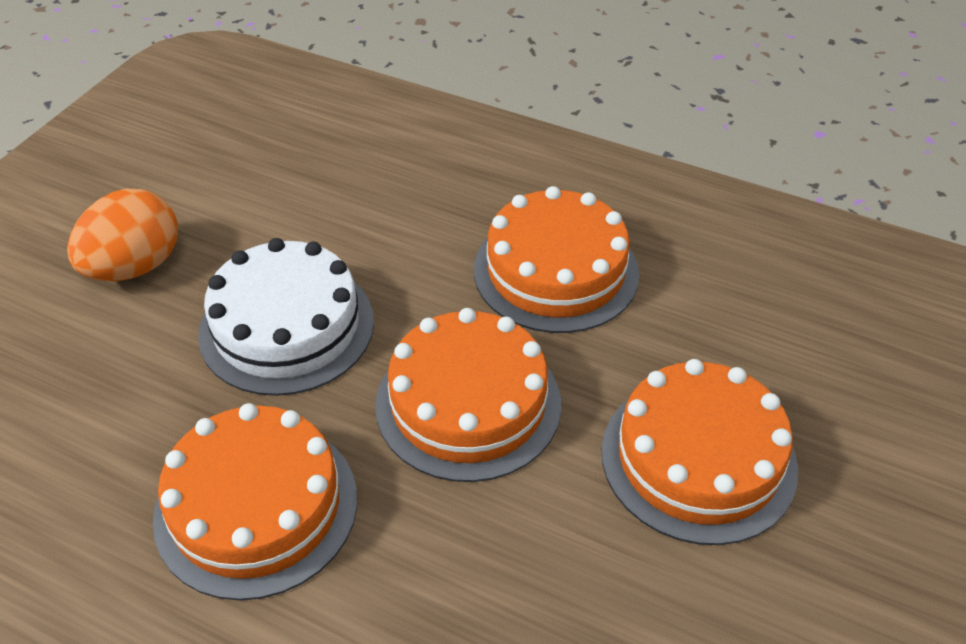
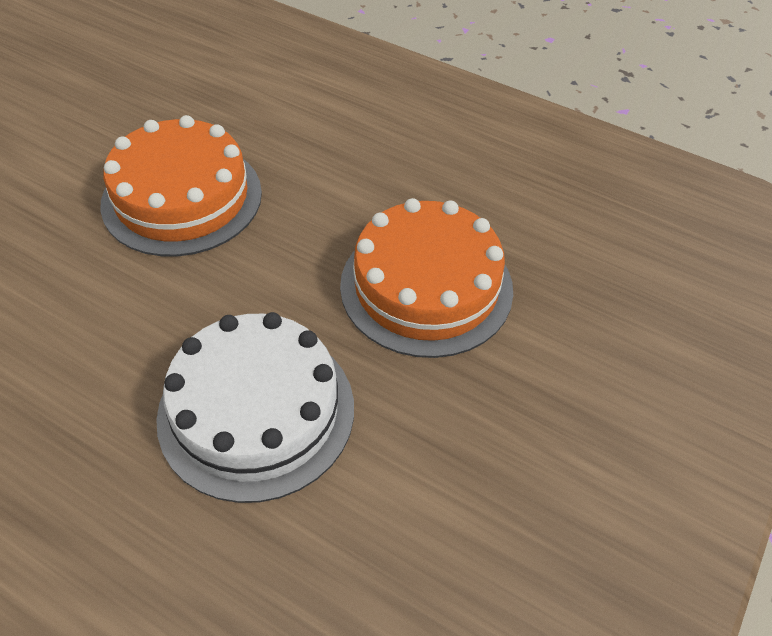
orange cake: 4 -> 2
orange egg: 1 -> 0

